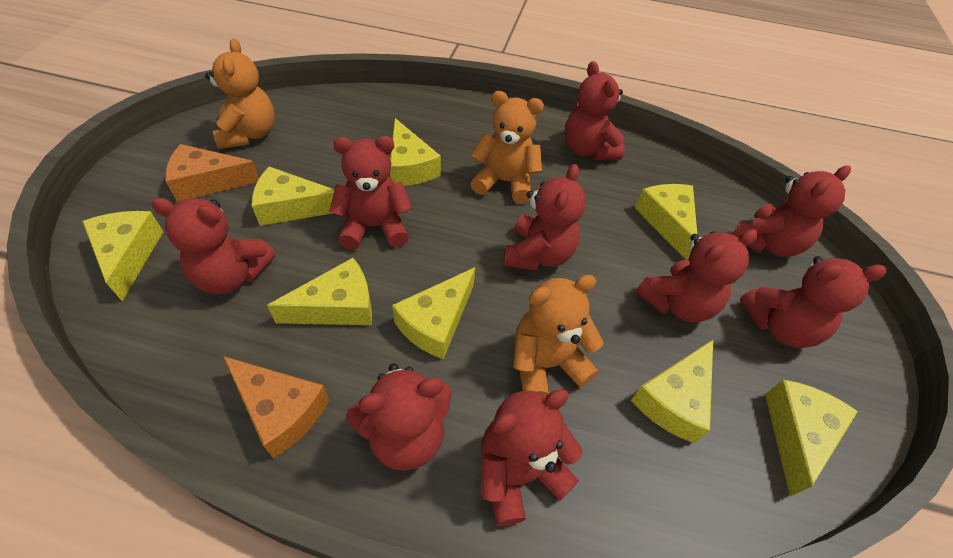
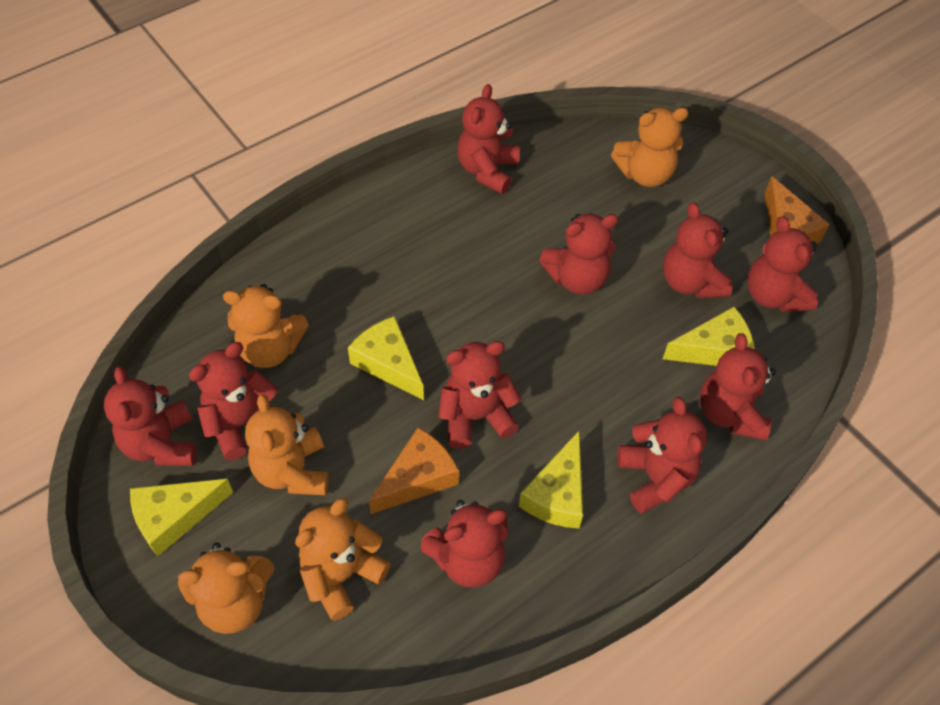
orange teddy bear: 3 -> 5
red teddy bear: 9 -> 10
yellow cheese: 8 -> 4

